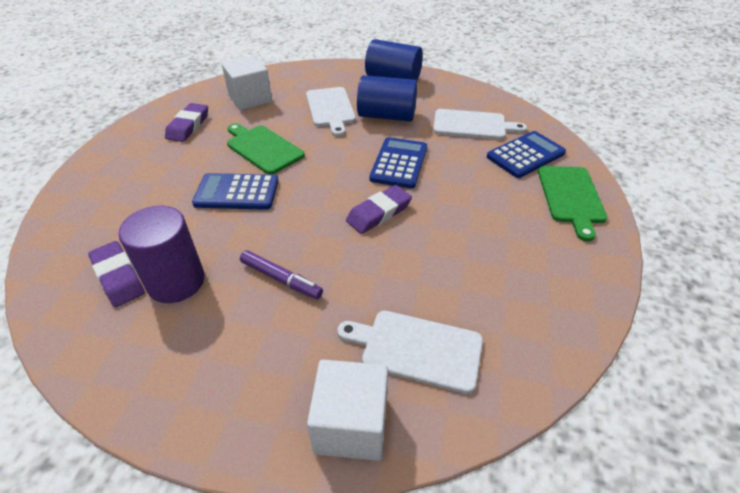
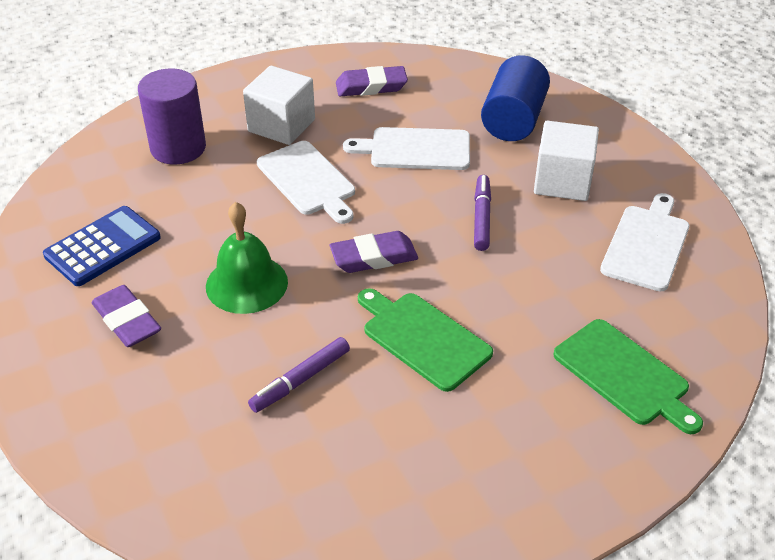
blue calculator: 3 -> 1
blue cylinder: 2 -> 1
green bell: 0 -> 1
purple marker: 1 -> 2

